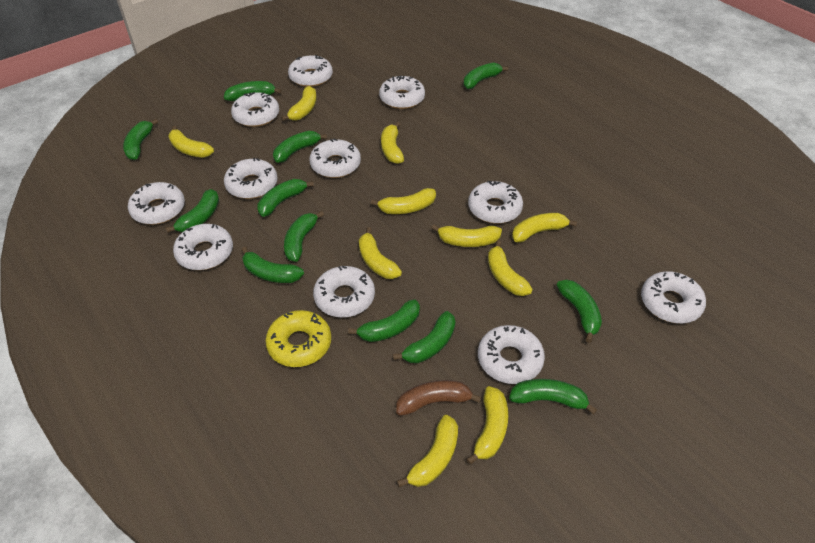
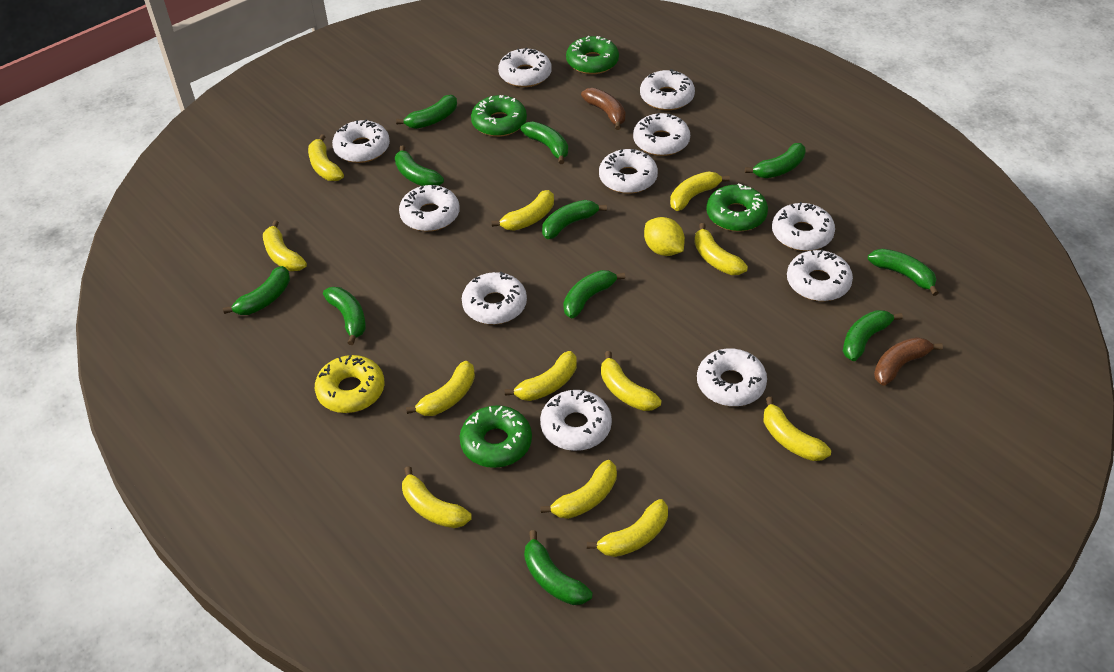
brown banana: 1 -> 2
green banana: 12 -> 11
green donut: 0 -> 4
yellow banana: 10 -> 12
yellow lemon: 0 -> 1

